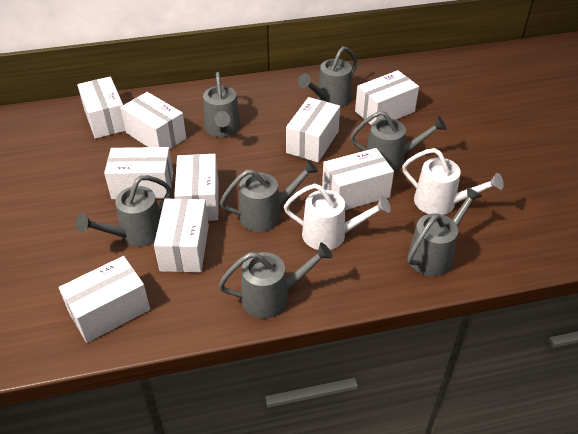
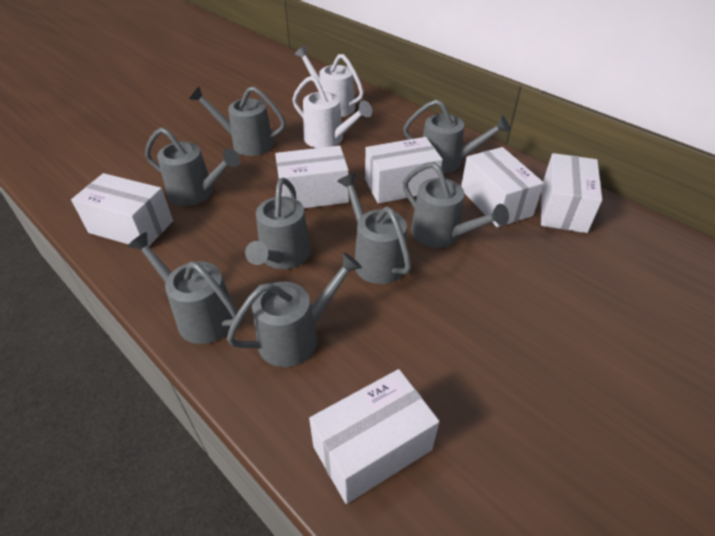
grey watering can: 7 -> 8
white box: 9 -> 6

